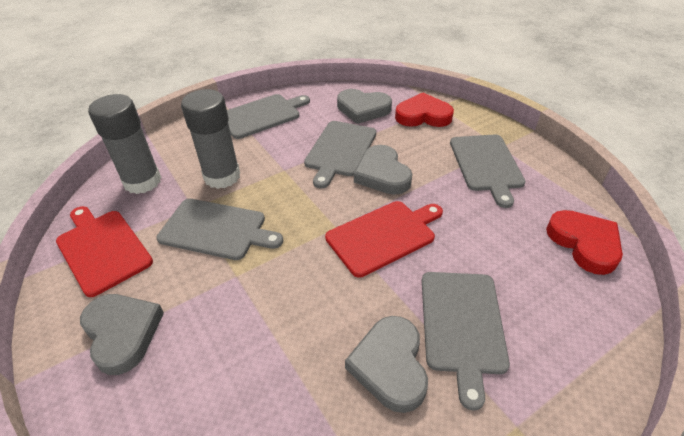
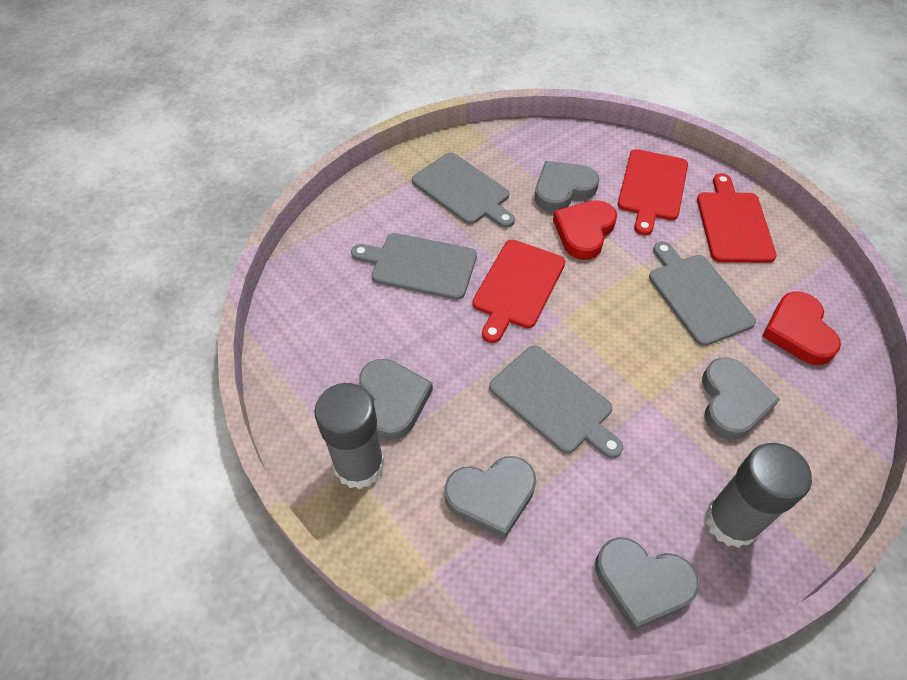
grey cutting board: 5 -> 4
grey heart: 4 -> 5
red cutting board: 2 -> 3

